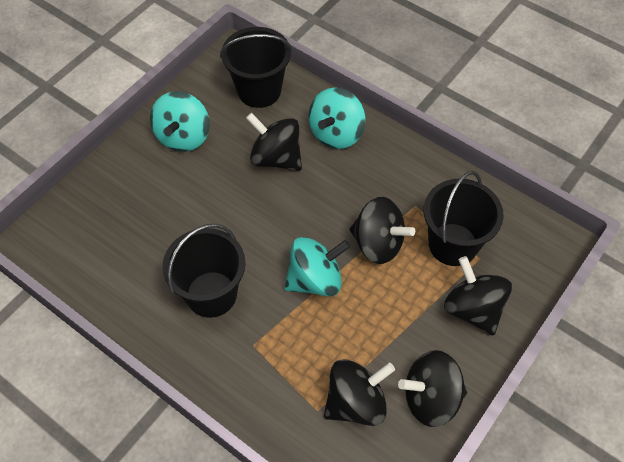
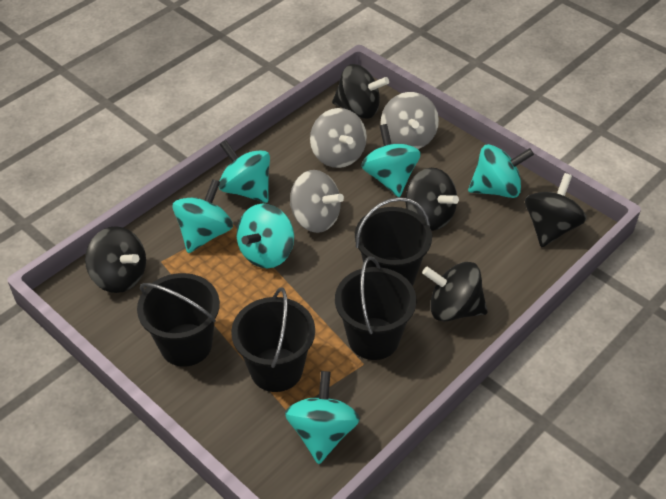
black bucket: 3 -> 4
grey spinning top: 0 -> 3
turquoise spinning top: 3 -> 6

